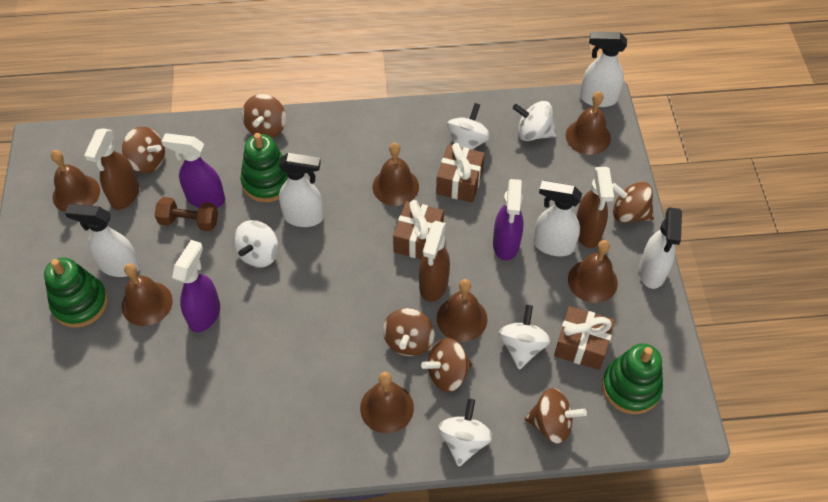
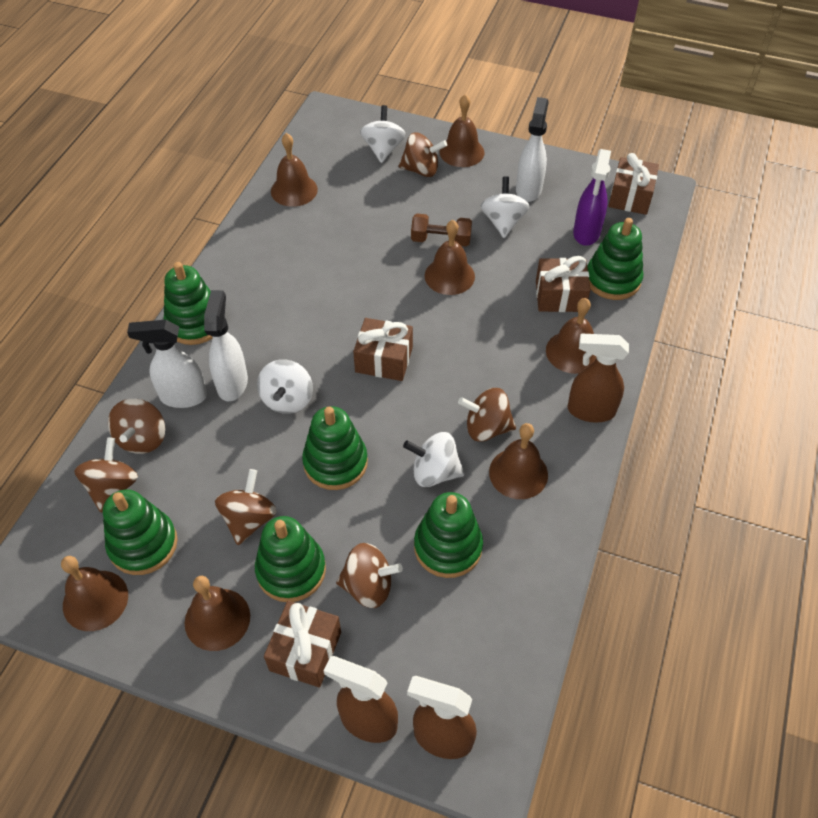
brown gift: 3 -> 4
green stacking toy: 3 -> 6
purple spray bottle: 3 -> 1
white spinning top: 5 -> 4
white spray bottle: 5 -> 3

